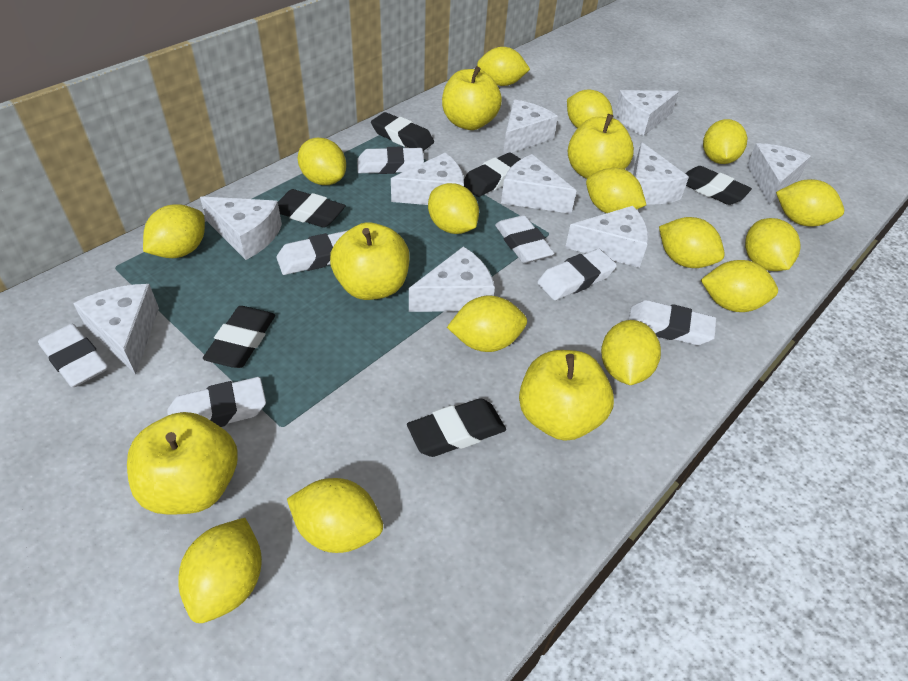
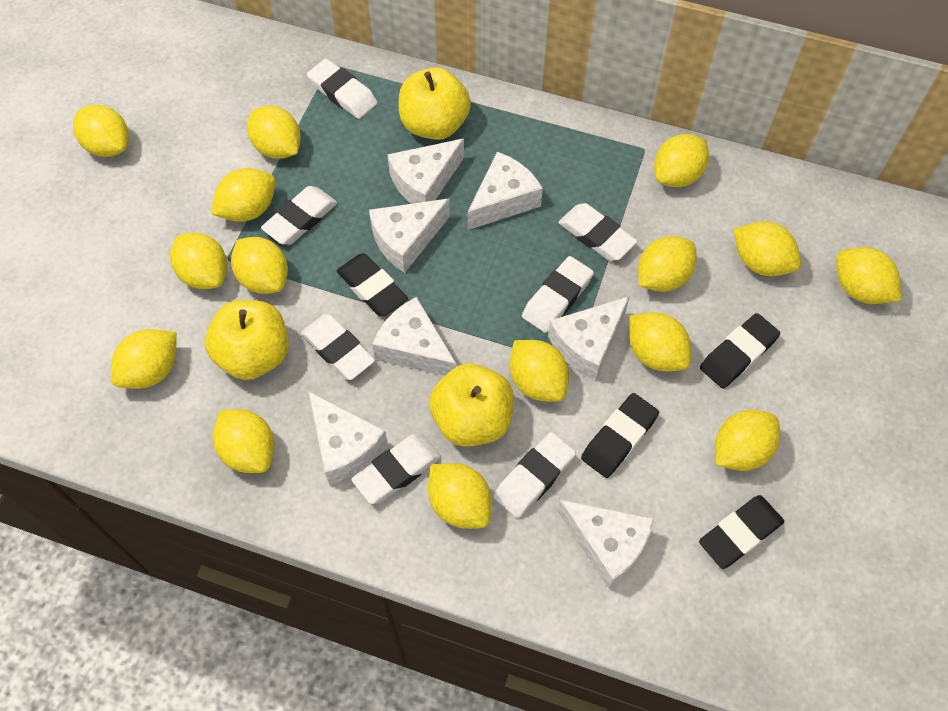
black eraser: 6 -> 4
white cheese: 10 -> 7
yellow apple: 5 -> 3

